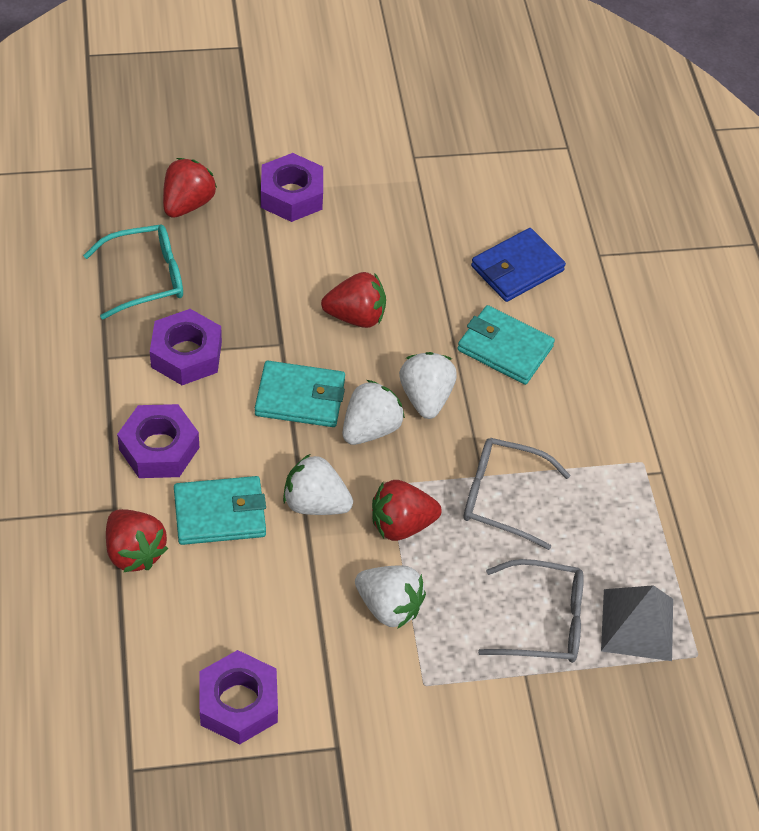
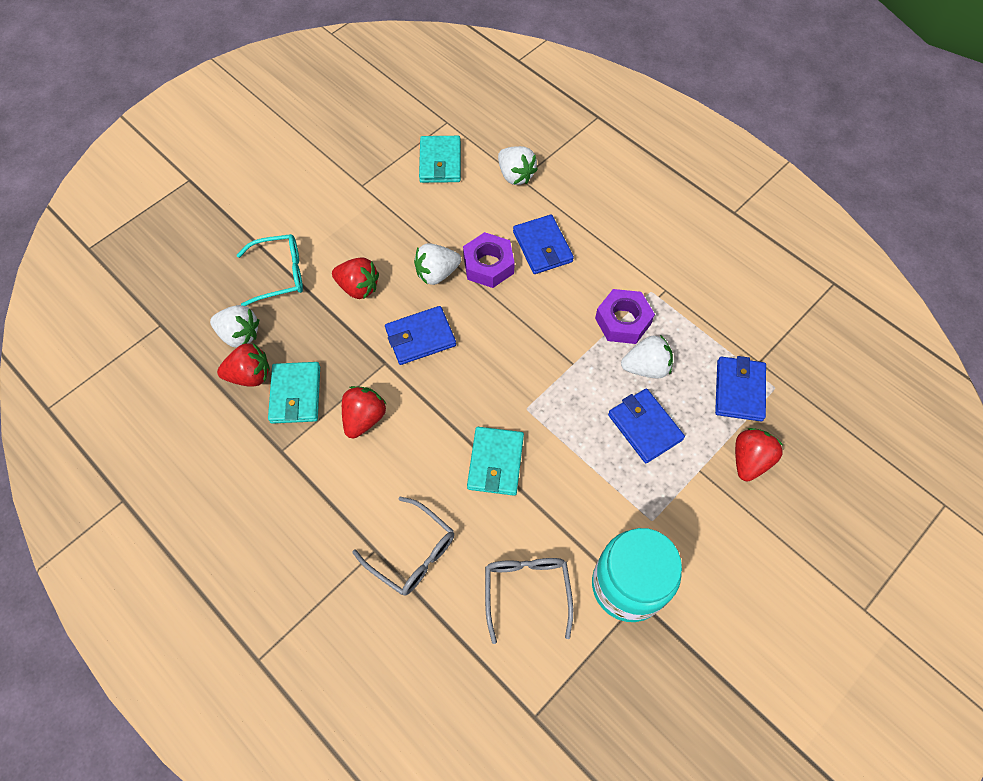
blue wallet: 1 -> 4
grey pyramid: 1 -> 0
purple nut: 4 -> 2
turquoise jar: 0 -> 1

